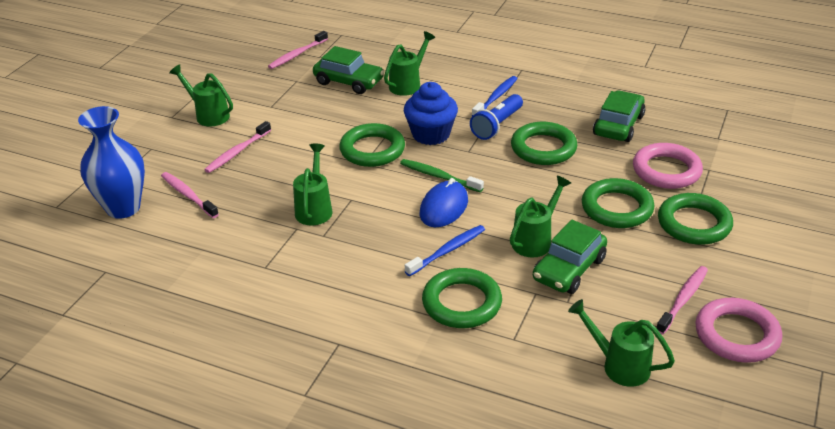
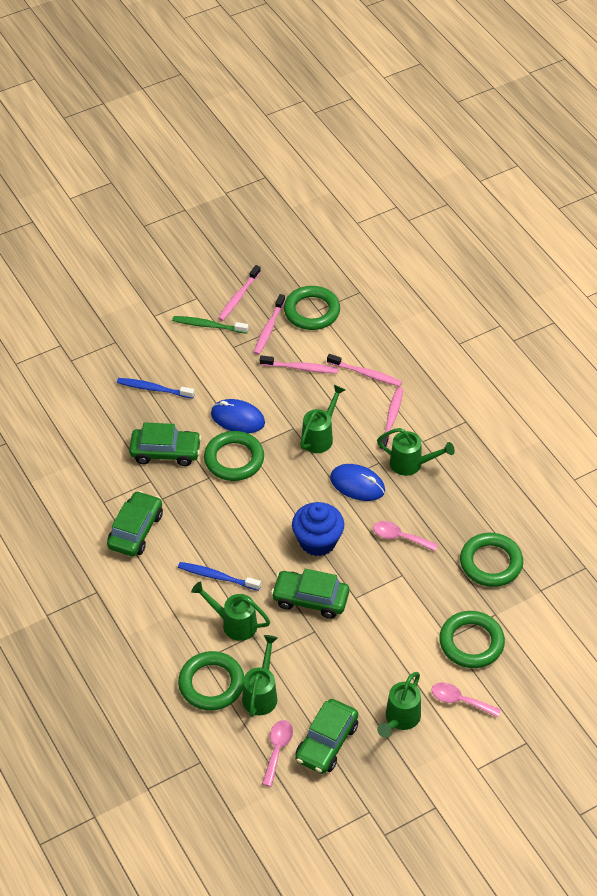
blue flashlight: 1 -> 0
blue mouse: 1 -> 2
blue vase: 1 -> 0
green car: 3 -> 4
pink ring: 2 -> 0
pink spoon: 0 -> 3
pink toothbrush: 4 -> 5

